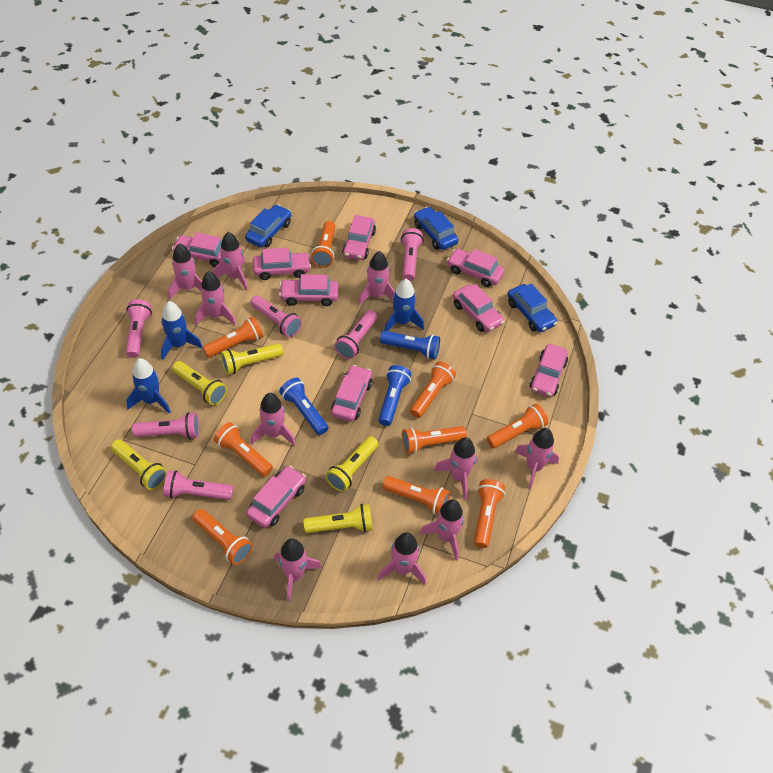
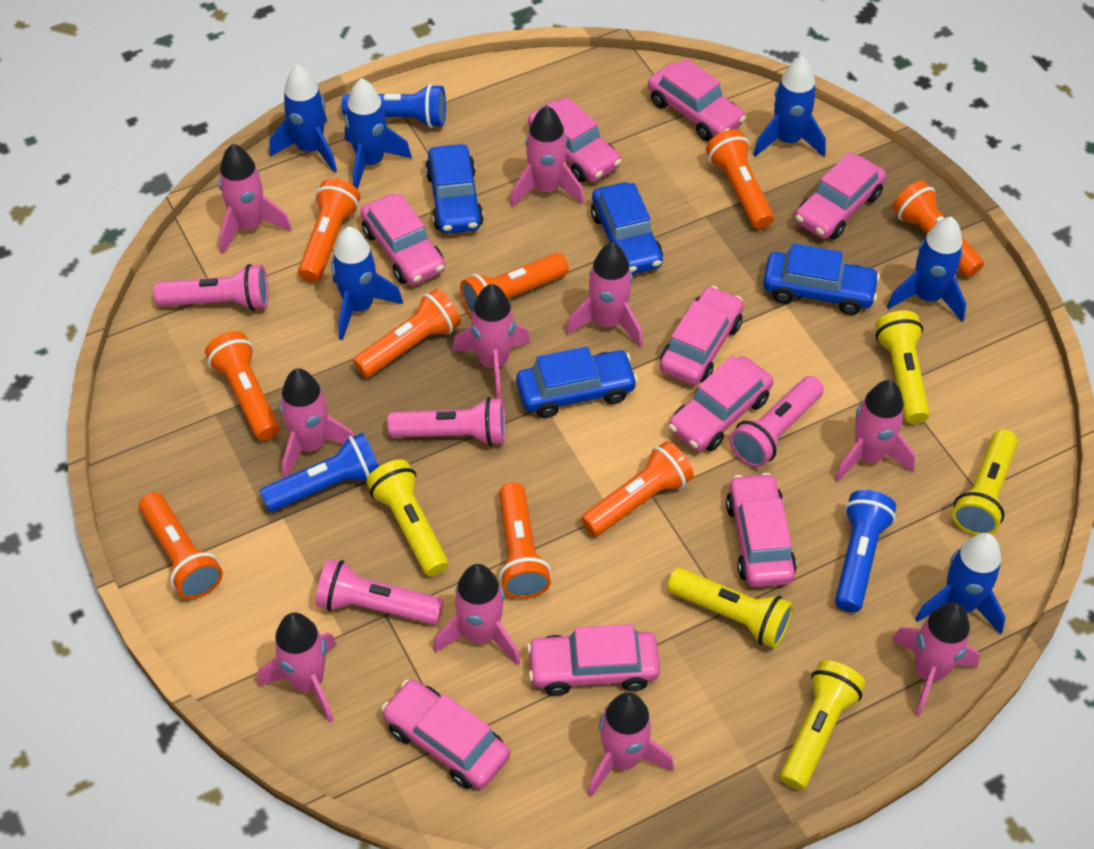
blue car: 3 -> 4
blue rocket: 3 -> 6
pink flashlight: 6 -> 4

